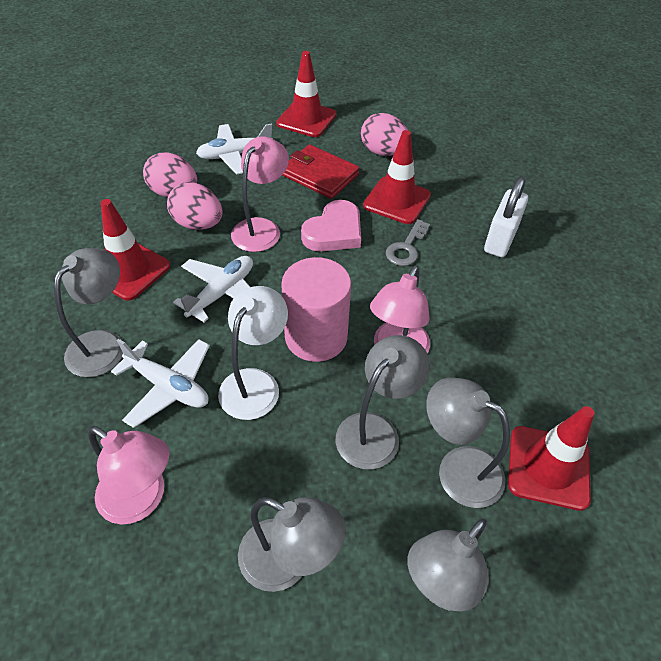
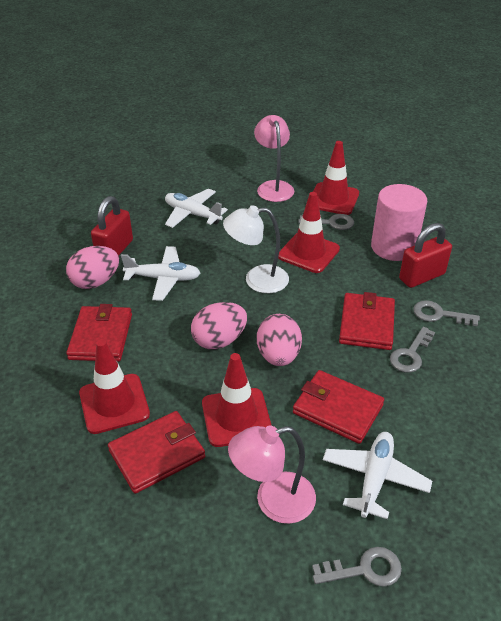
grey key: 1 -> 4
grey lamp: 5 -> 0
pink heart: 1 -> 0
pink lamp: 3 -> 2
red padlock: 0 -> 2
red wallet: 1 -> 4
white padlock: 1 -> 0

